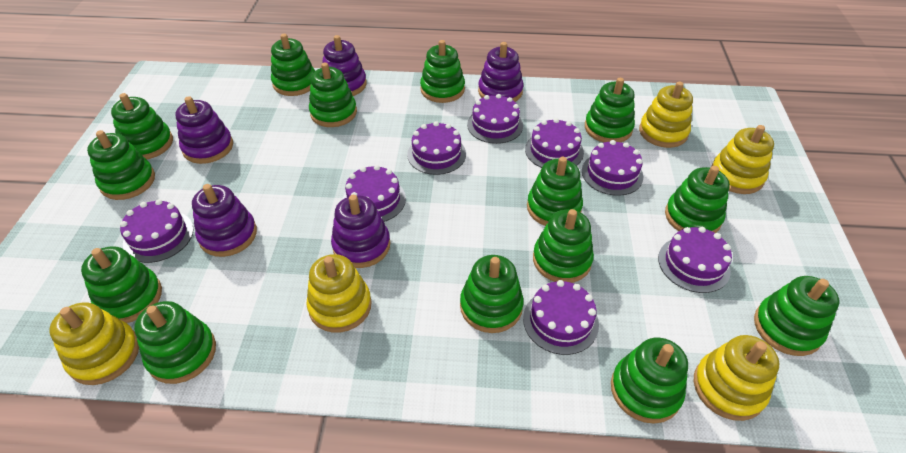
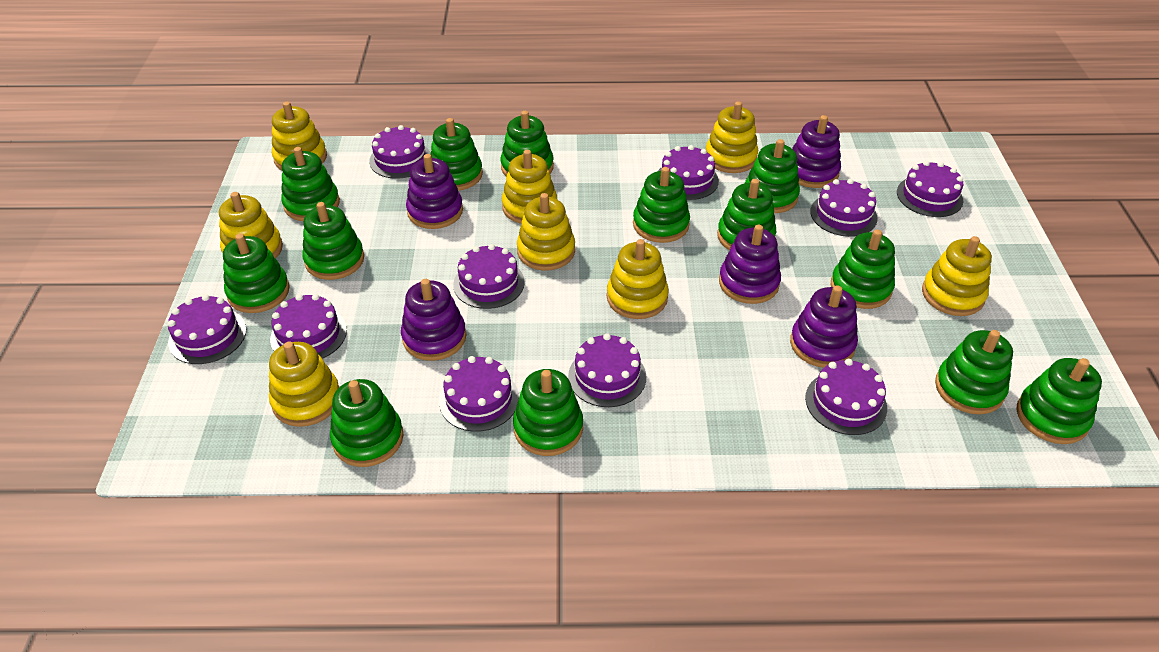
green stacking toy: 14 -> 13
purple cake: 8 -> 10
yellow stacking toy: 5 -> 8

